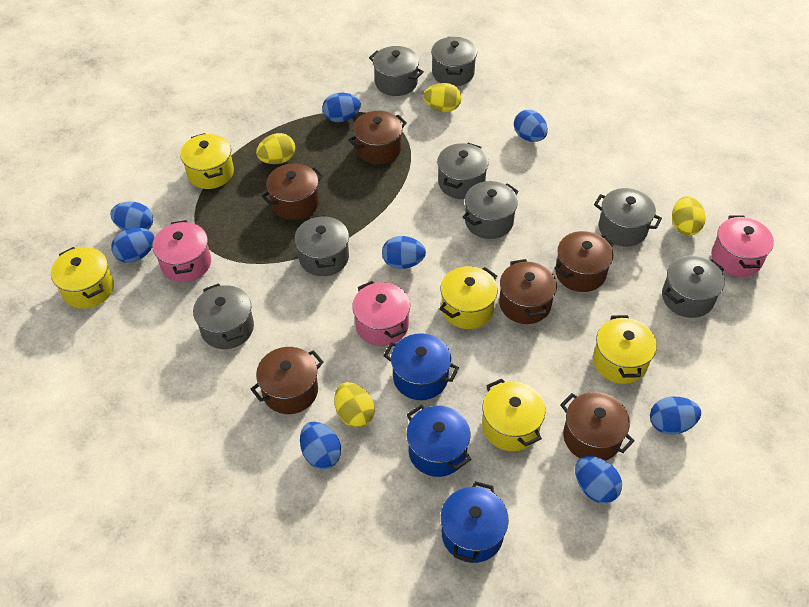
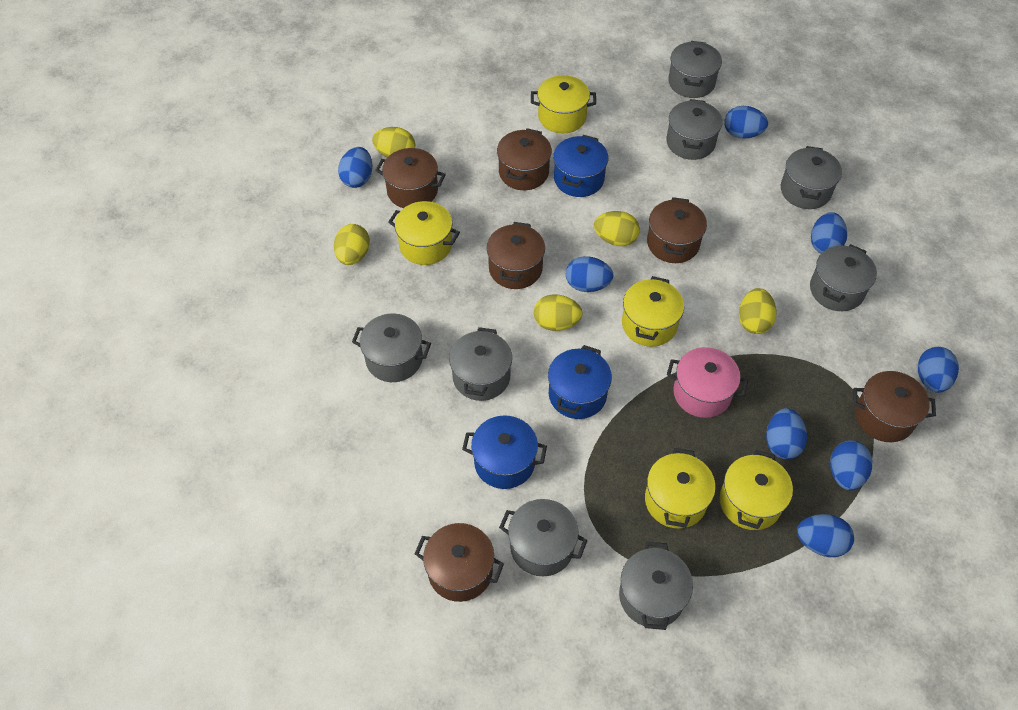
pink pot: 3 -> 1
yellow egg: 4 -> 5

